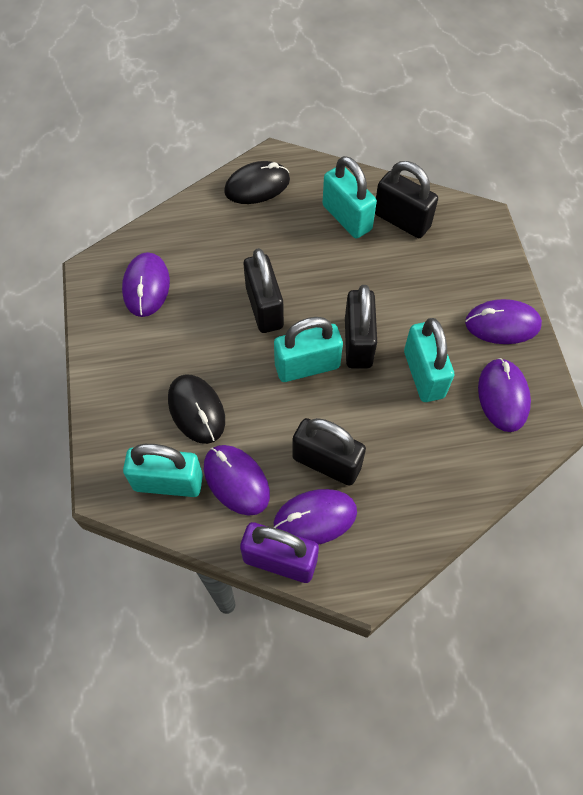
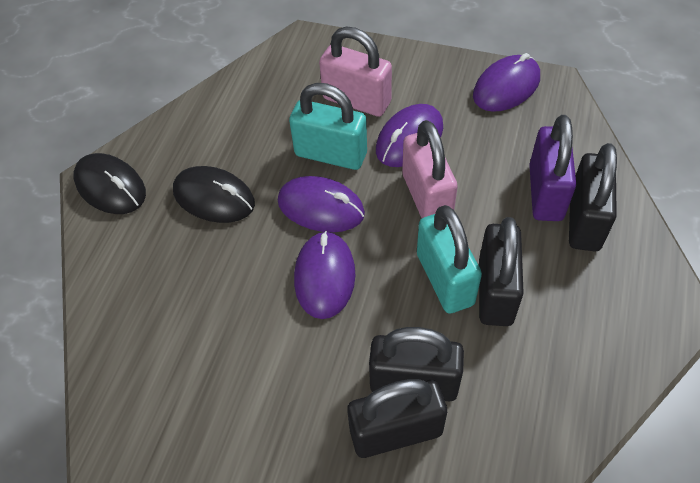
pink padlock: 0 -> 2
purple mouse: 5 -> 4
turquoise padlock: 4 -> 2

